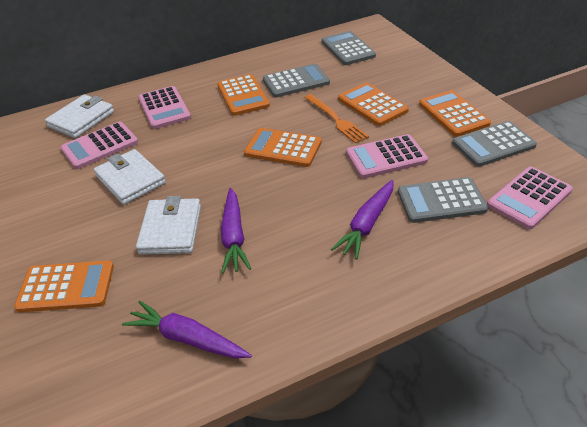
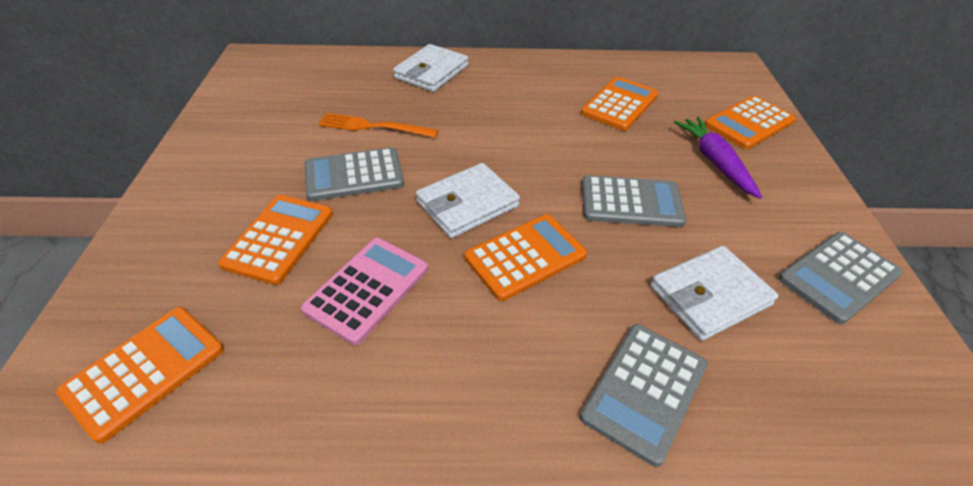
pink calculator: 4 -> 1
purple carrot: 3 -> 1

